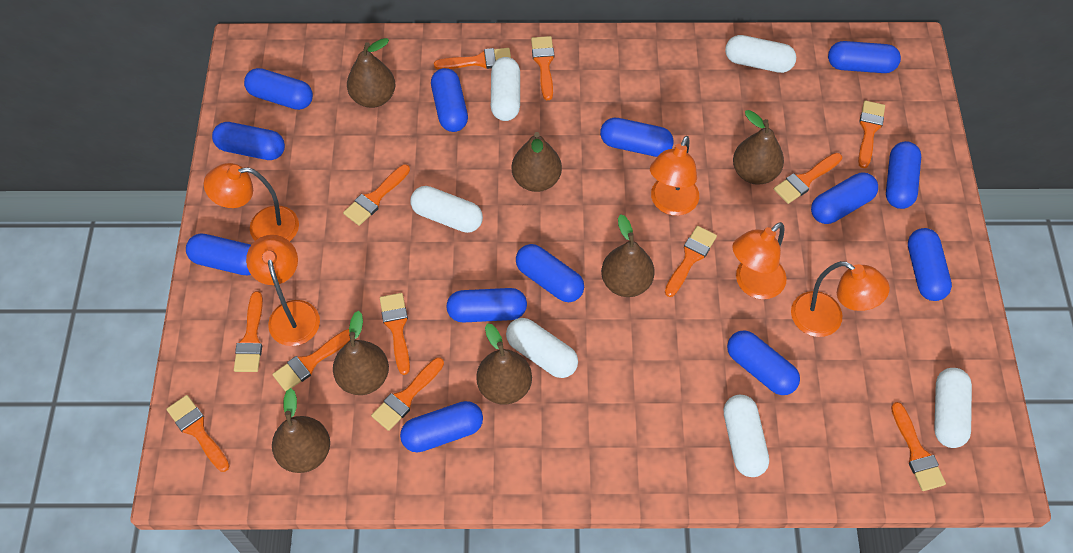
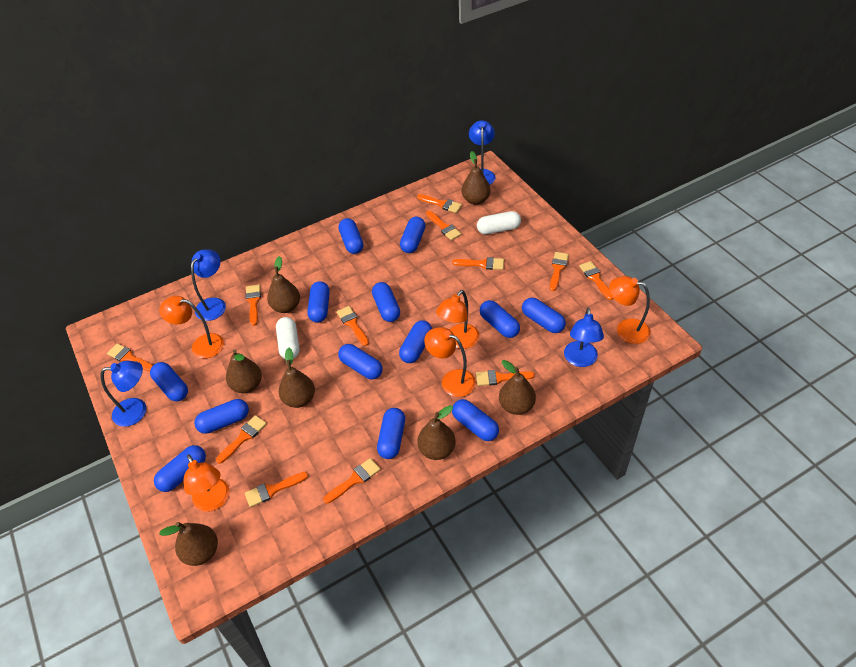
blue lamp: 0 -> 4
white capsule: 6 -> 2

